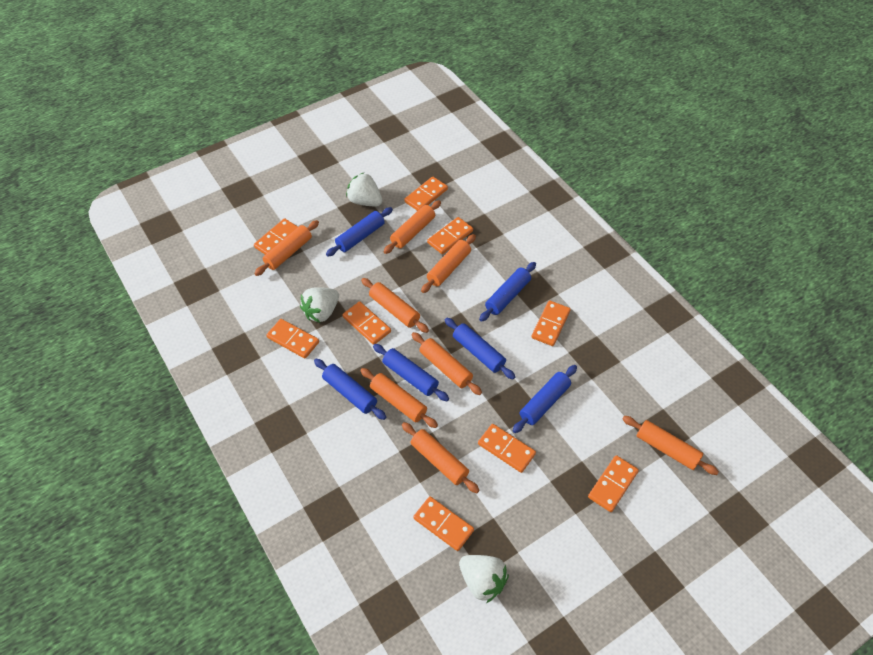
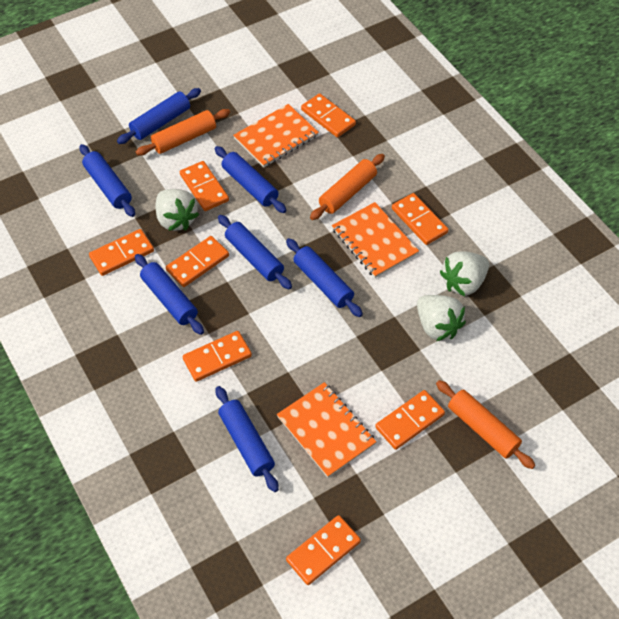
blue rolling pin: 6 -> 7
orange domino: 9 -> 8
orange notebook: 0 -> 3
orange rolling pin: 8 -> 3

